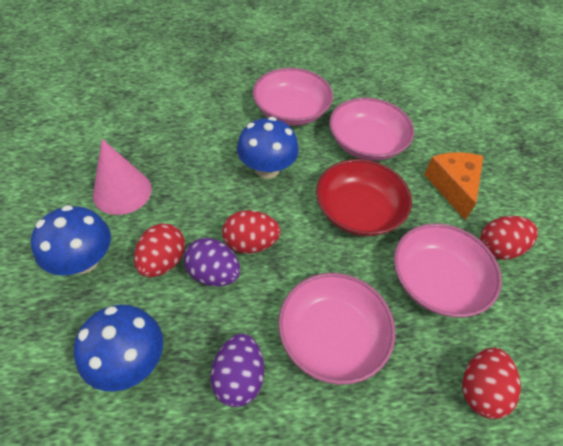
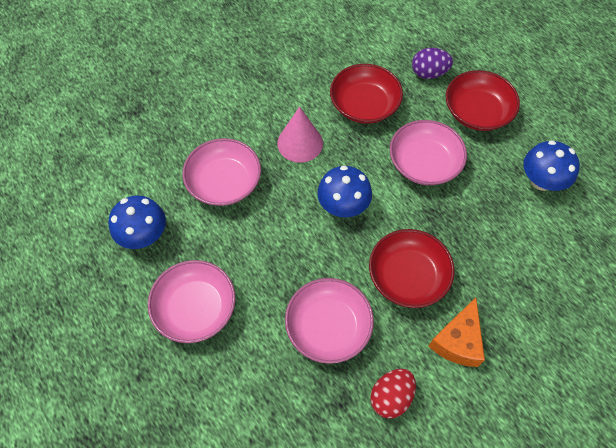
purple egg: 2 -> 1
red bowl: 1 -> 3
red egg: 4 -> 1

